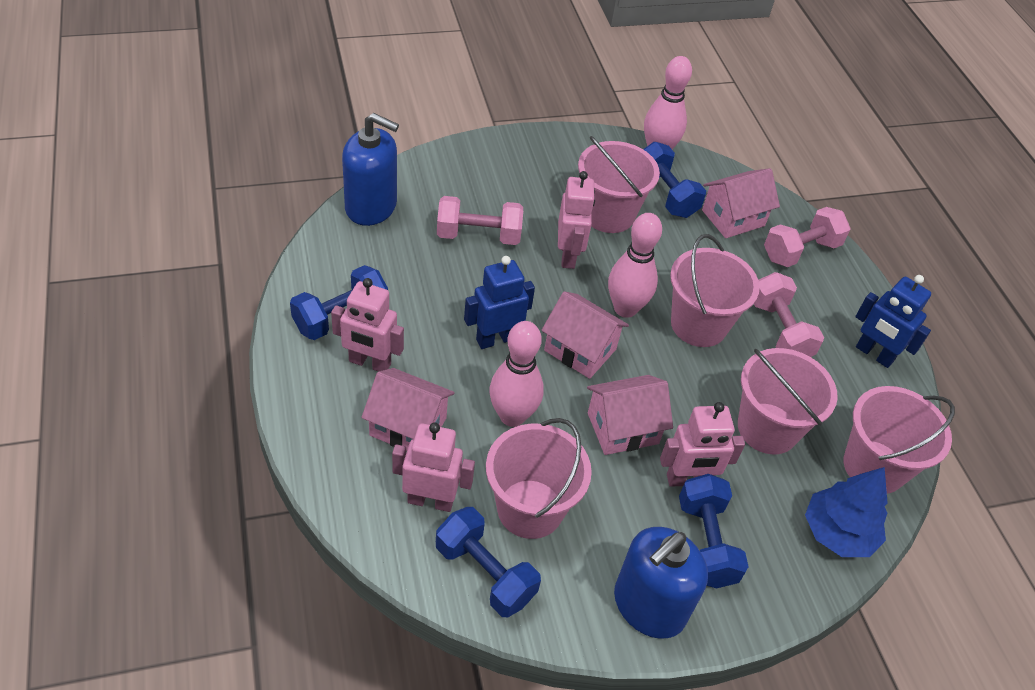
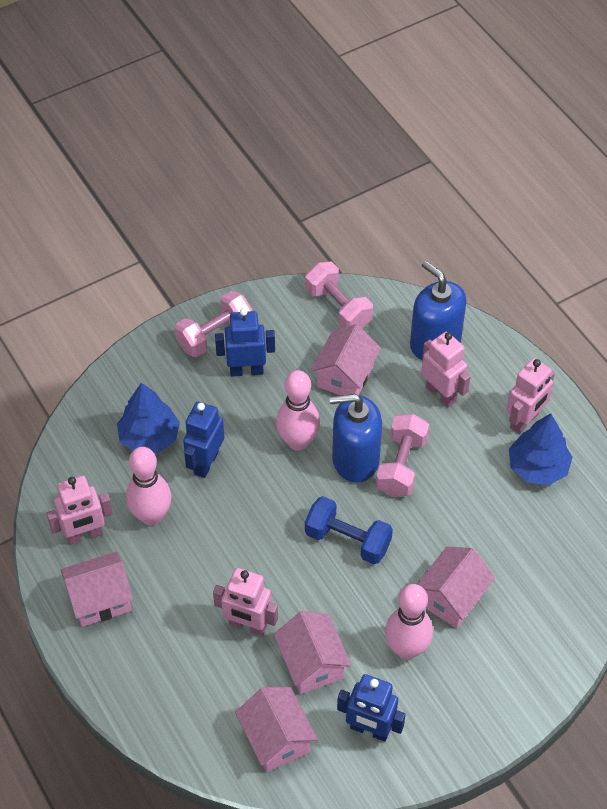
blue dumbbell: 4 -> 1
blue robot: 2 -> 3
blue tree: 1 -> 2
pink bucket: 5 -> 0
pink house: 4 -> 5

